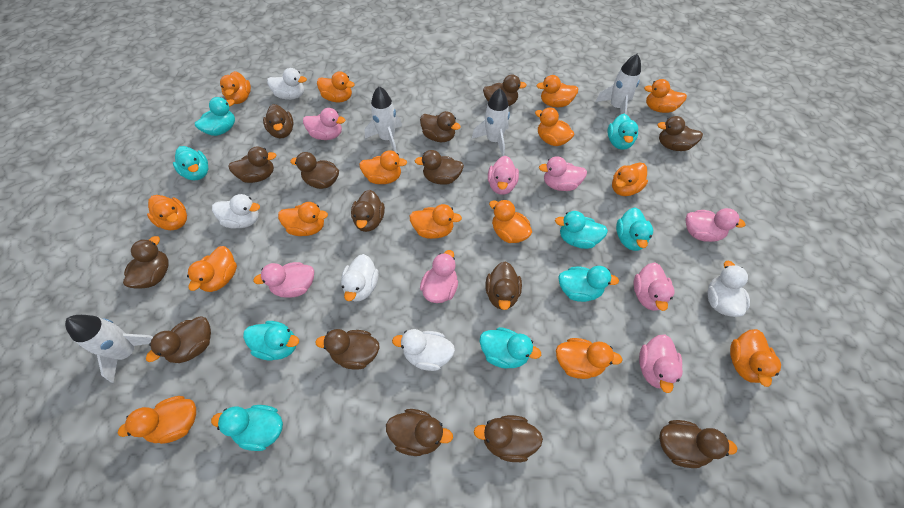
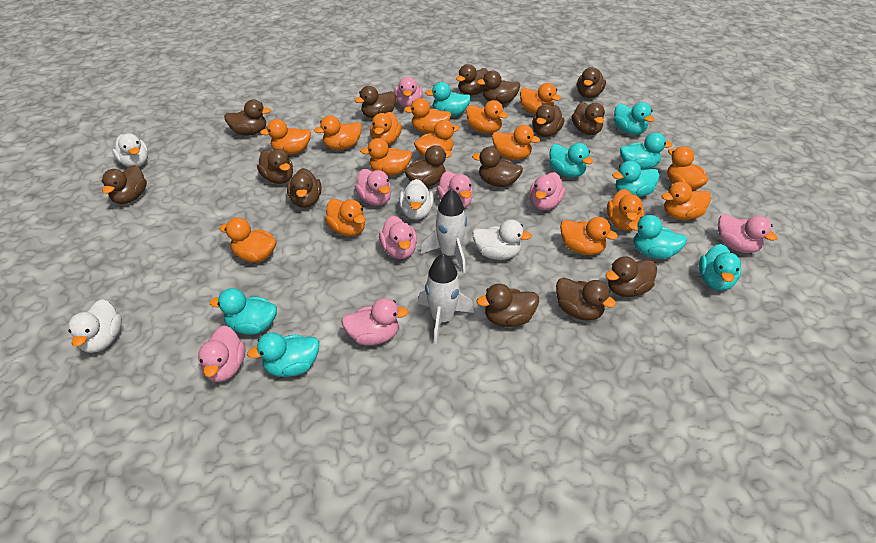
white duck: 5 -> 4
white rocket: 4 -> 2

